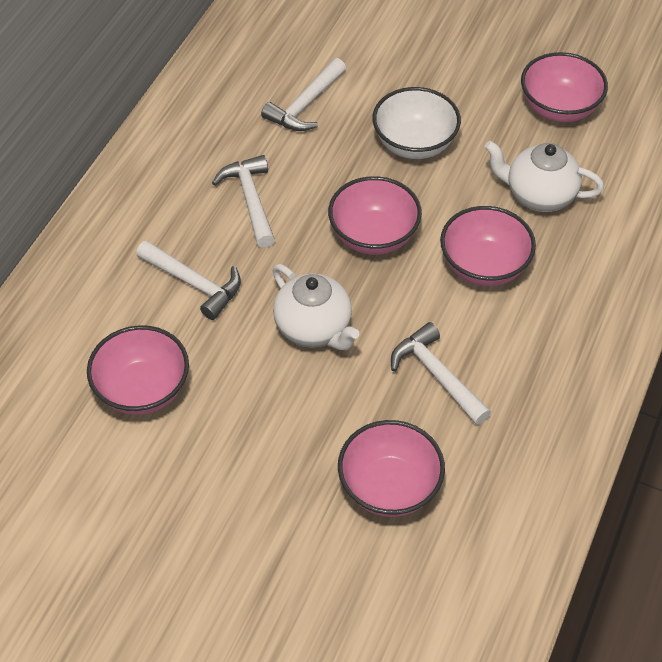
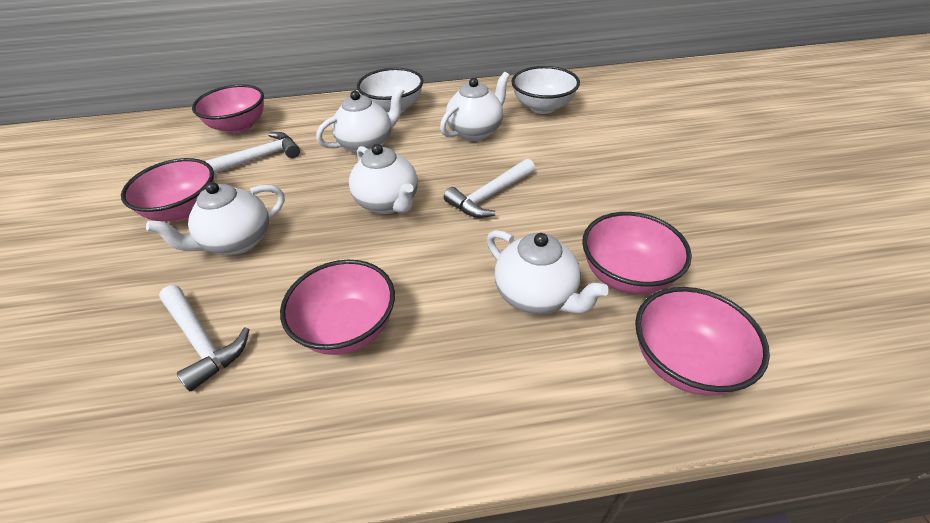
white bowl: 1 -> 2
white hammer: 4 -> 3
white teapot: 2 -> 5

